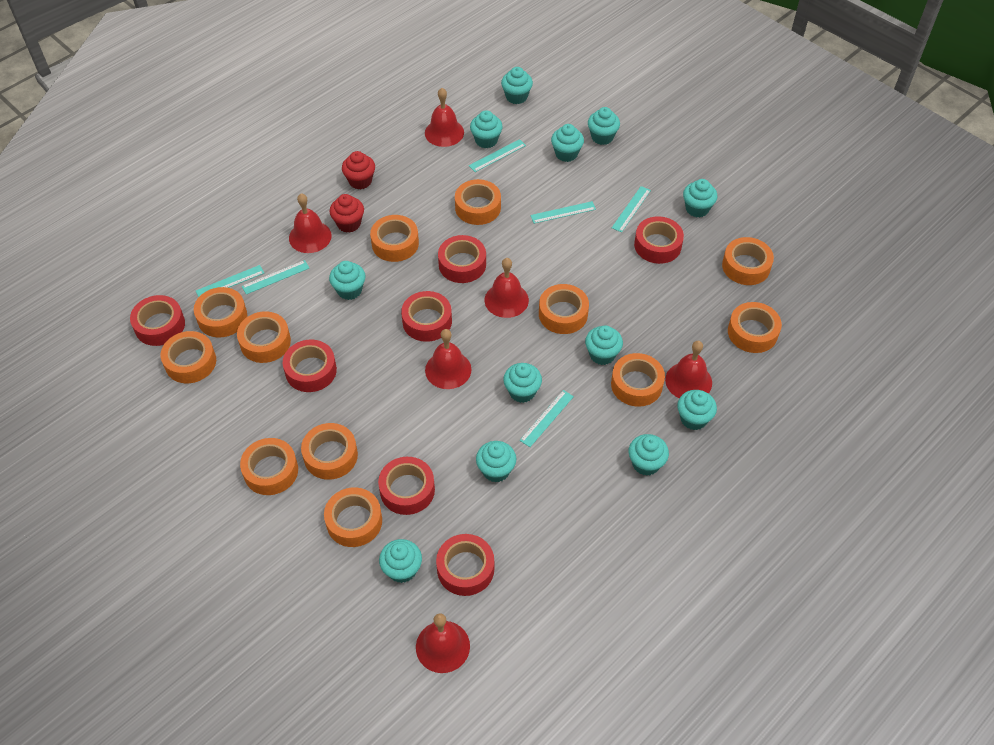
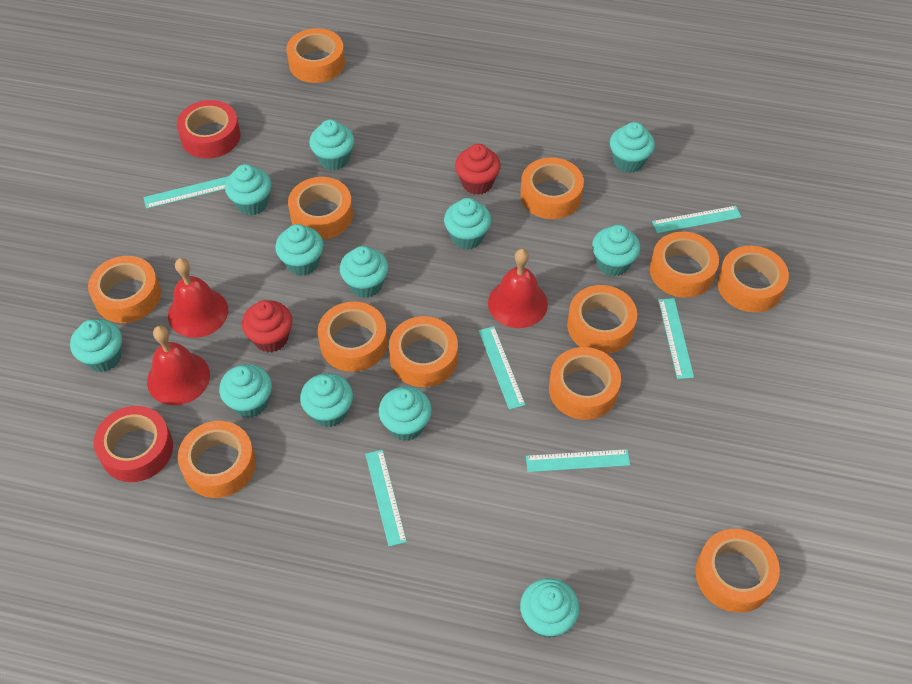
red bell: 6 -> 3
red tape: 7 -> 2

